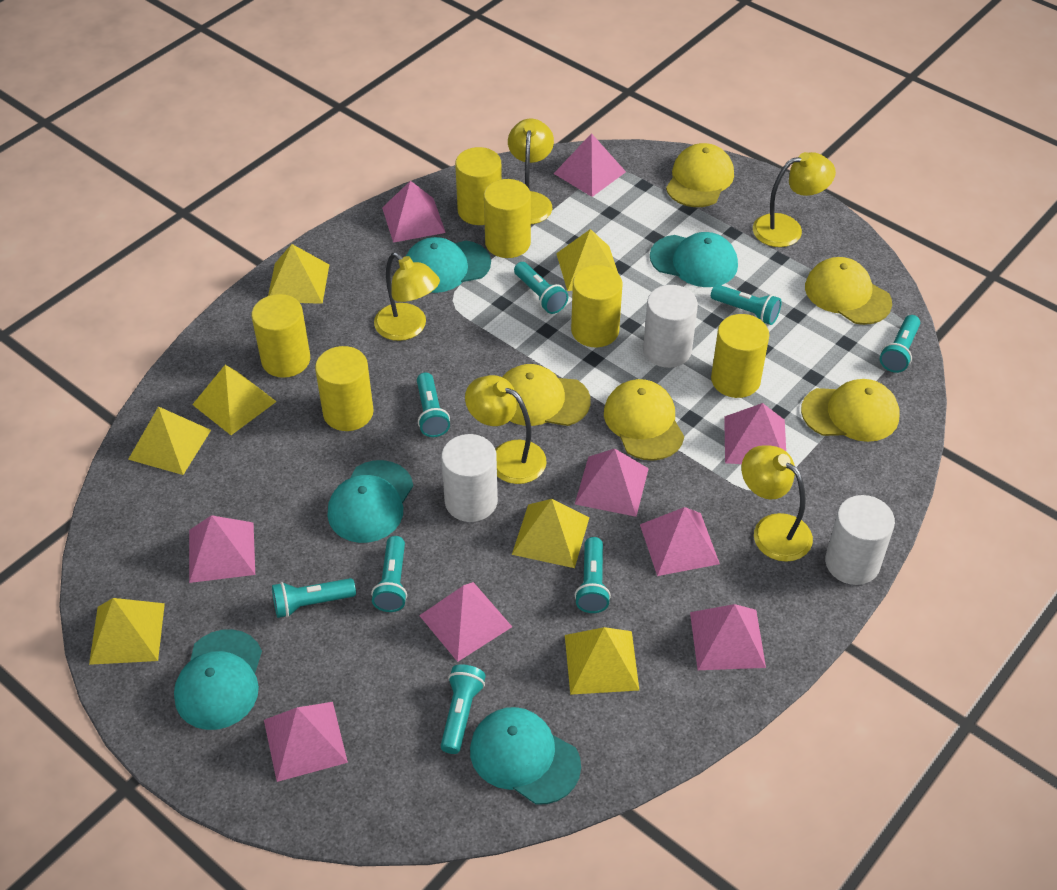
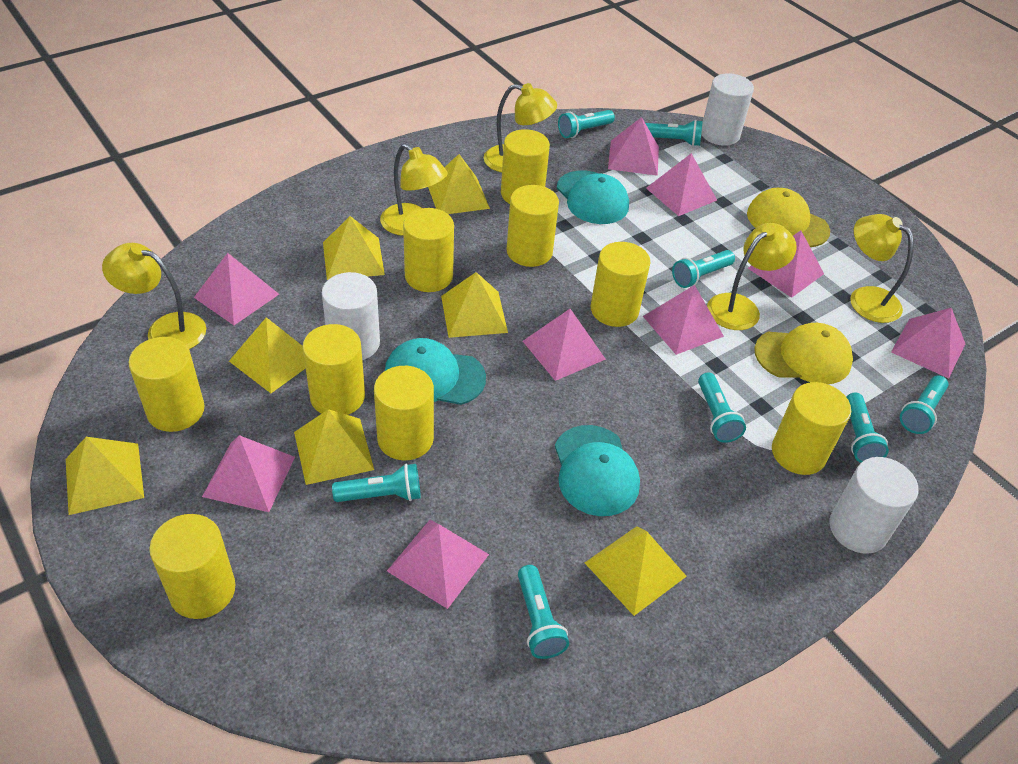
turquoise cap: 5 -> 3
yellow cap: 5 -> 2
yellow cylinder: 6 -> 9

